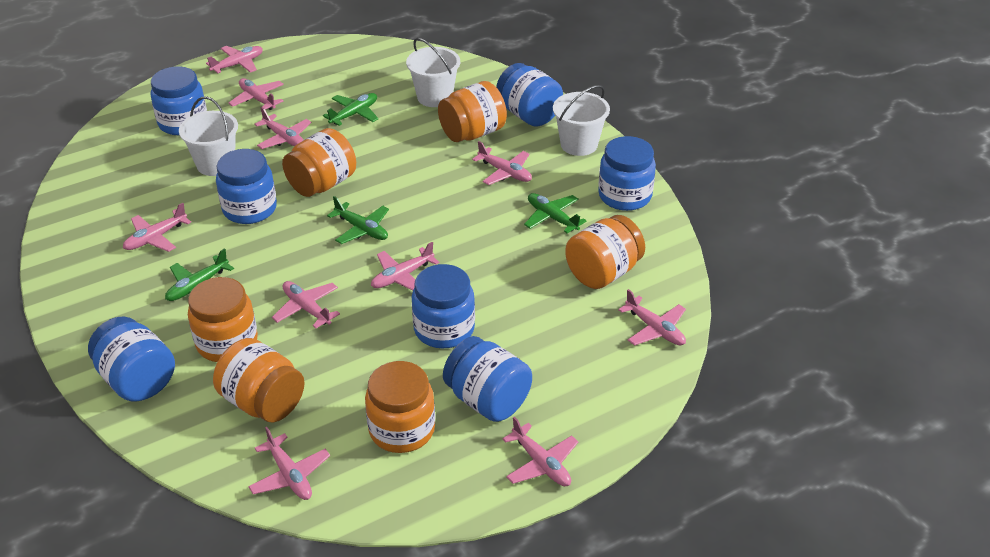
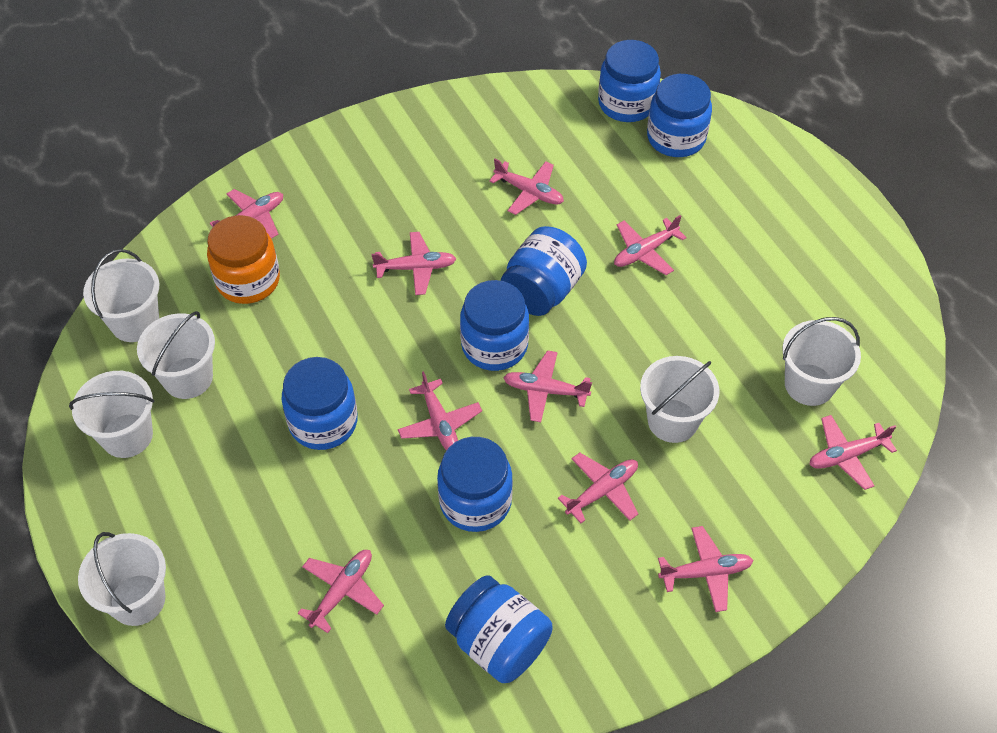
green plane: 4 -> 0
orange jar: 6 -> 1
white bucket: 3 -> 6

